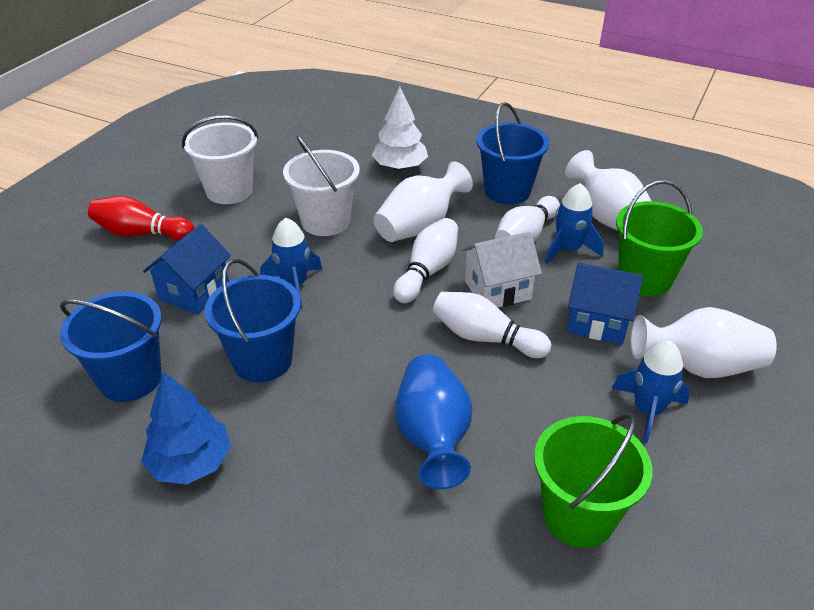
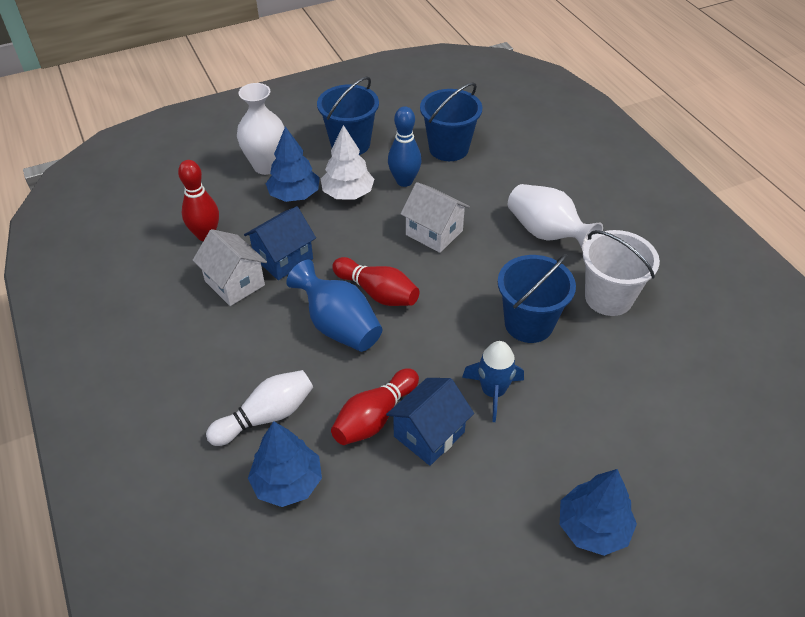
blue bowling pin: 0 -> 1
blue rocket: 3 -> 1
blue tree: 1 -> 3
green bucket: 2 -> 0
red bowling pin: 1 -> 3
white bowling pin: 3 -> 1
white bucket: 2 -> 1
white house: 1 -> 2
white vase: 3 -> 2

